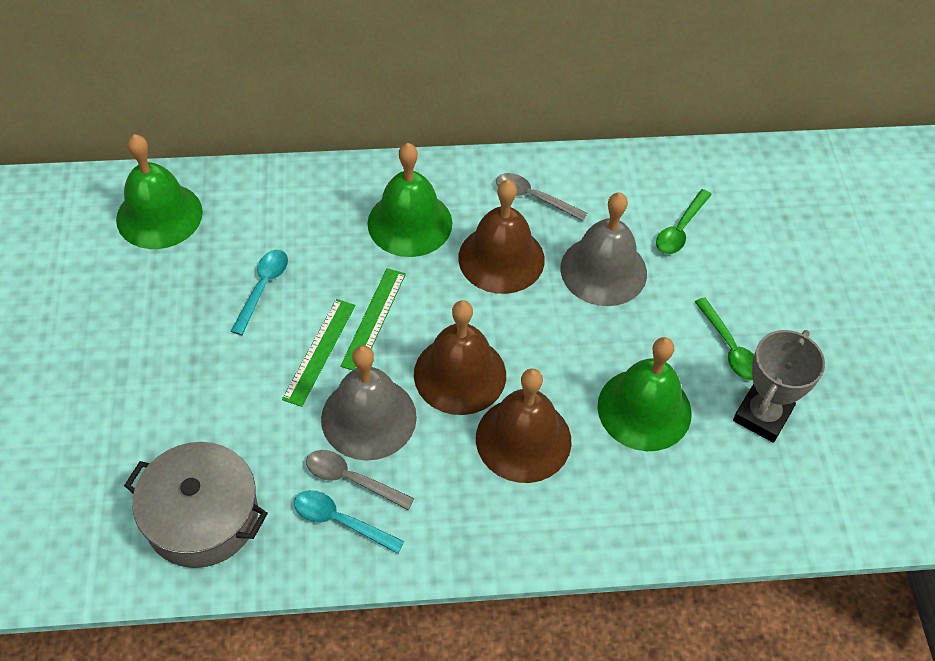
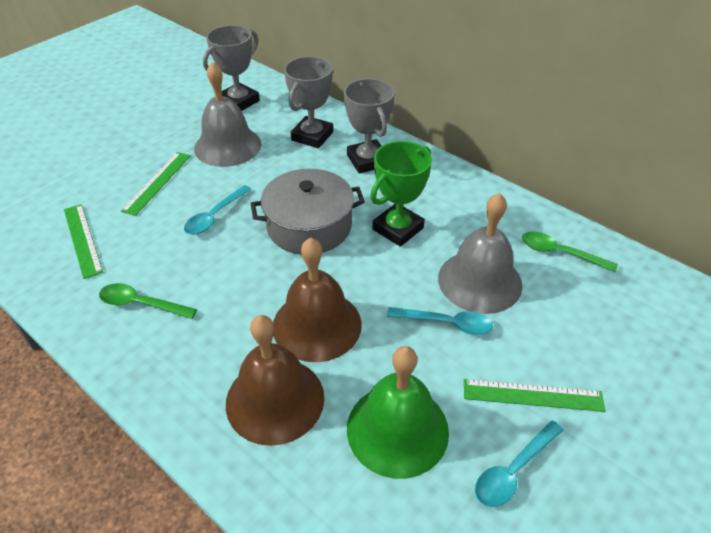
brown bell: 3 -> 2
green bell: 3 -> 1
green ruler: 2 -> 3
green trophy: 0 -> 1
grey spoon: 2 -> 0
grey trophy: 1 -> 3
turquoise spoon: 2 -> 3

